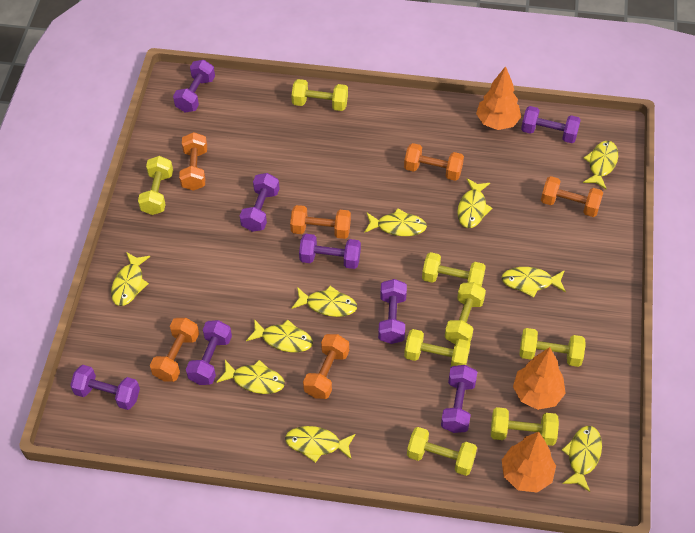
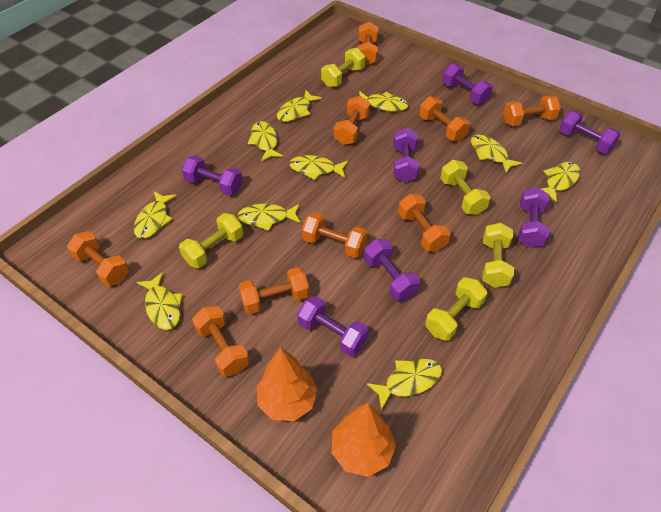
orange dumbbell: 6 -> 9
orange tree: 3 -> 2
purple dumbbell: 8 -> 7
yellow dumbbell: 8 -> 5

